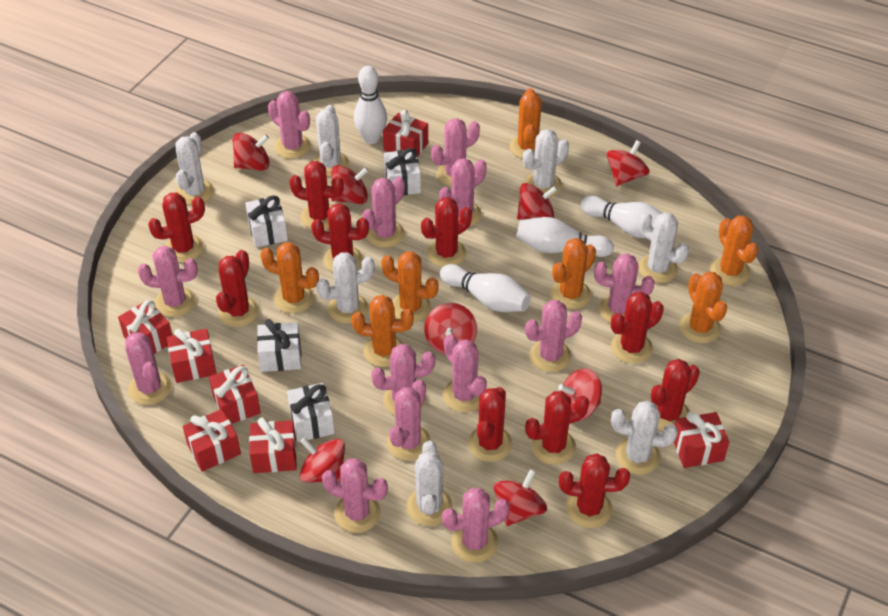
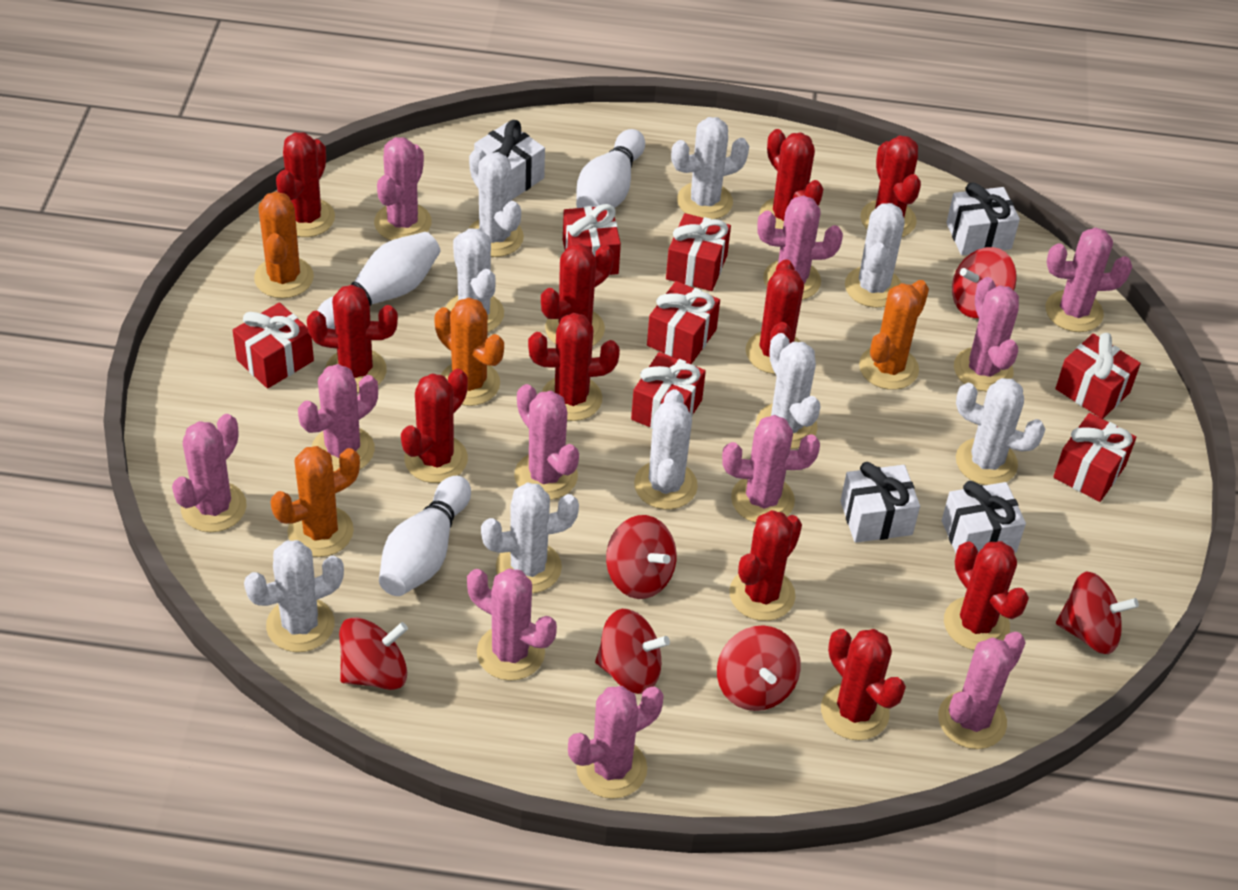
orange cactus: 7 -> 4
pink cactus: 13 -> 11
red cactus: 10 -> 11
red spinning top: 8 -> 6
white bowling pin: 4 -> 3
white cactus: 7 -> 9

